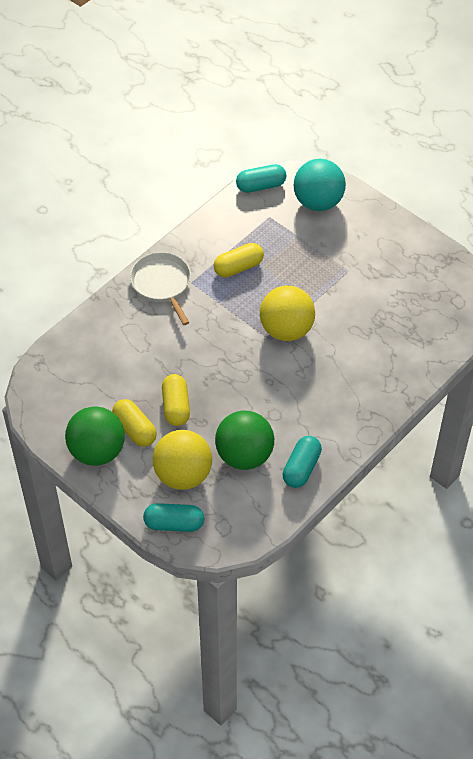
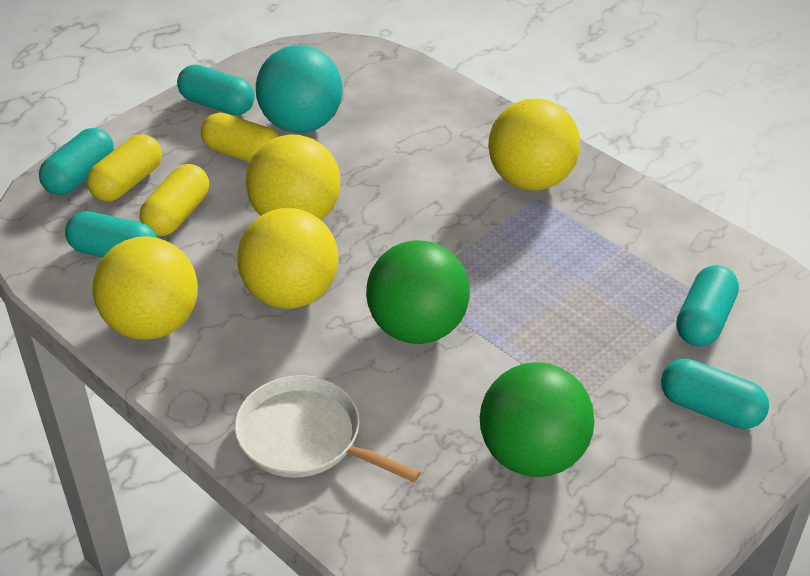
turquoise capsule: 3 -> 5
yellow ball: 2 -> 4

